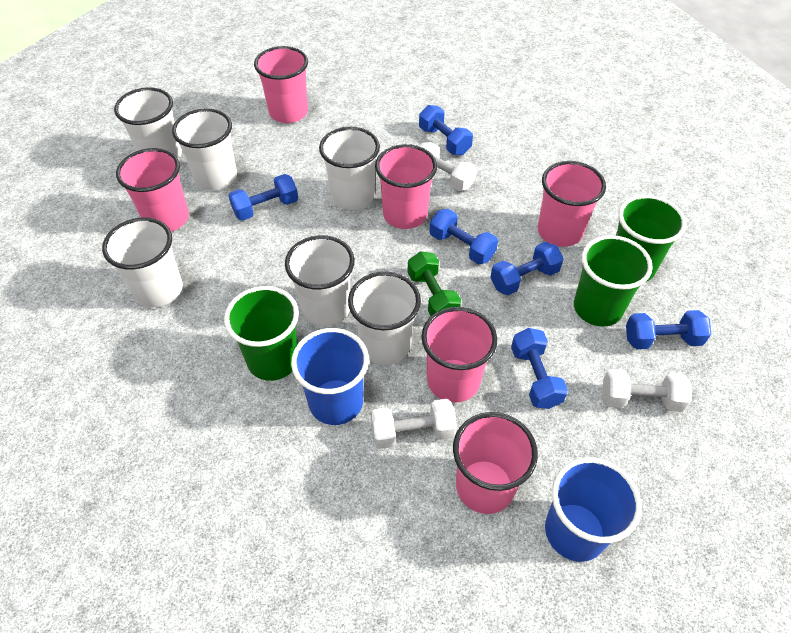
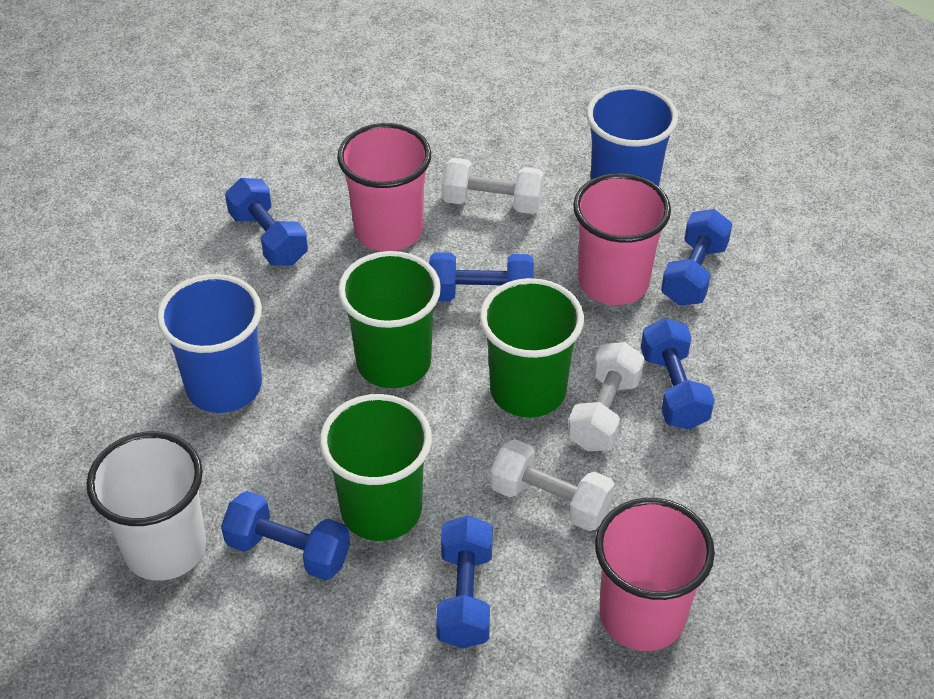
green dumbbell: 1 -> 0
pink cup: 6 -> 3
white cup: 6 -> 1

